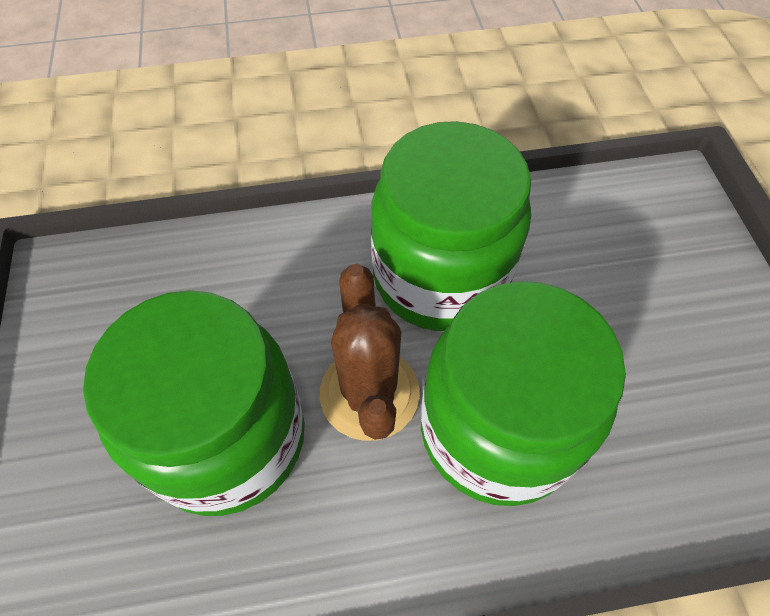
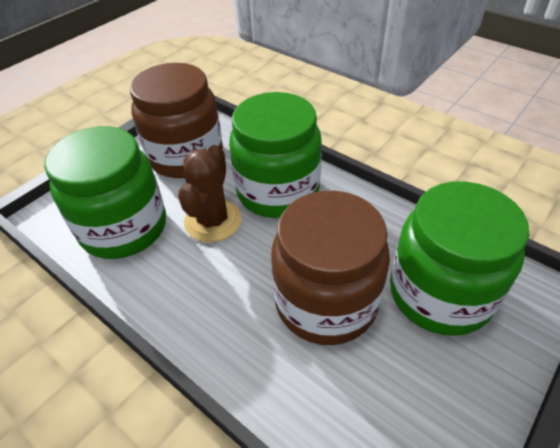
brown jar: 0 -> 2

